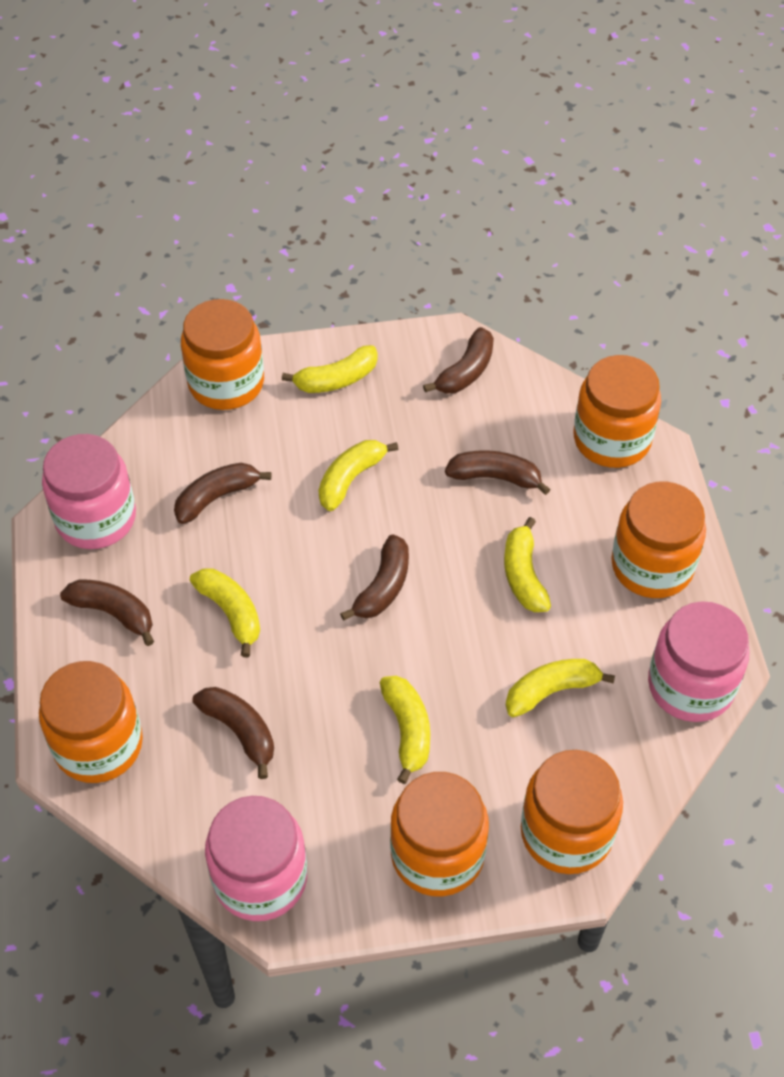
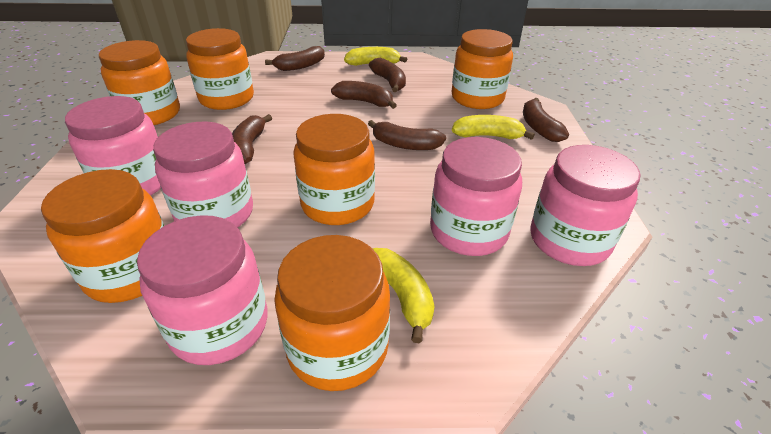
pink jar: 3 -> 5
yellow banana: 6 -> 3

